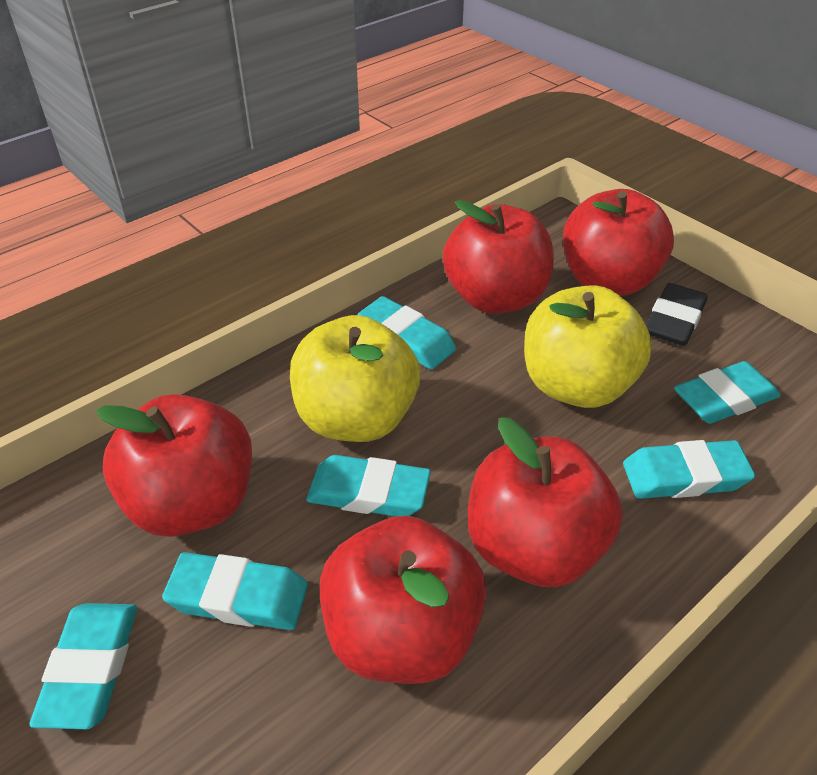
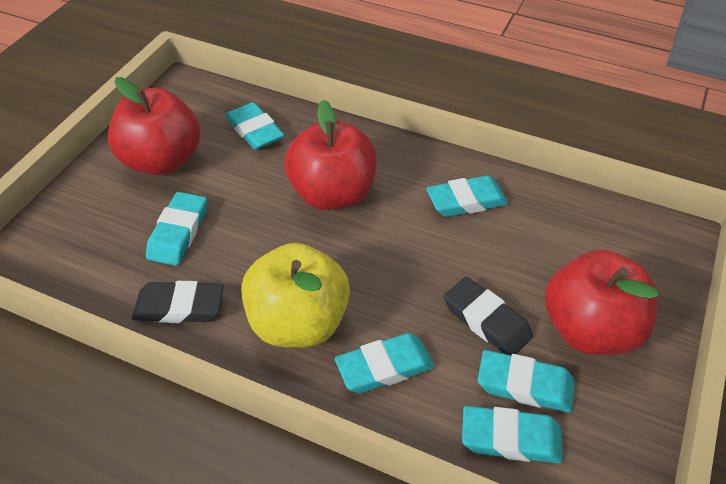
black eraser: 1 -> 2
red apple: 5 -> 3
yellow apple: 2 -> 1

